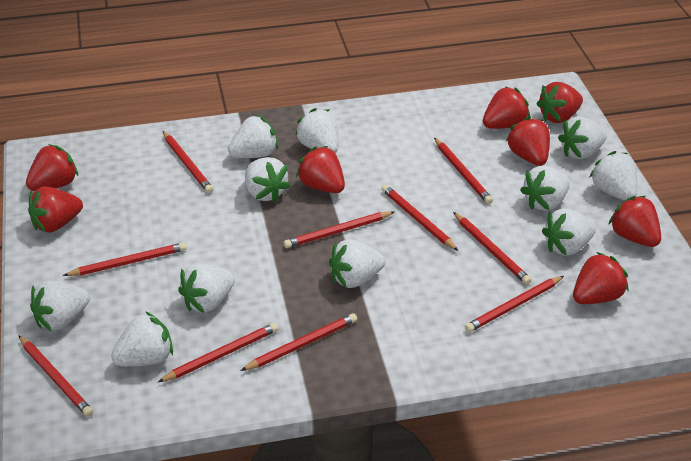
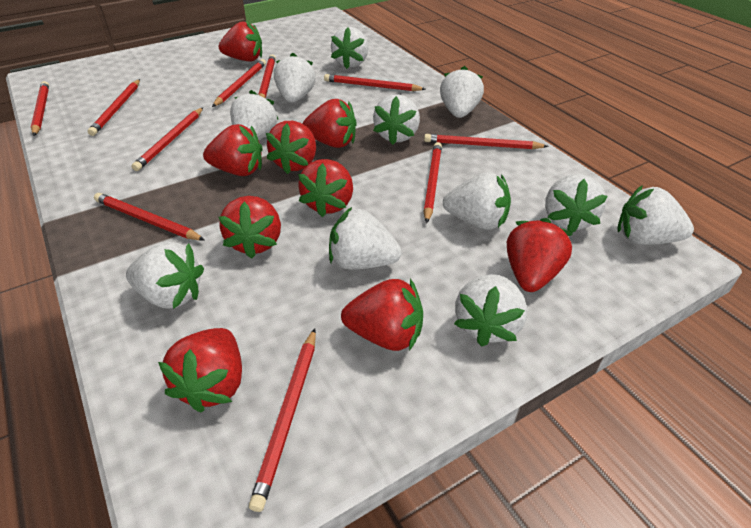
red strawberry: 8 -> 9

